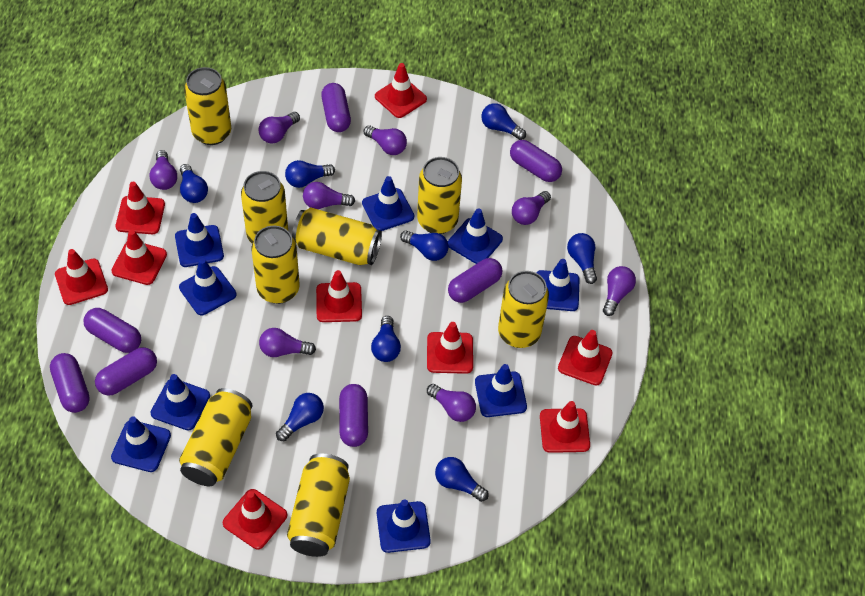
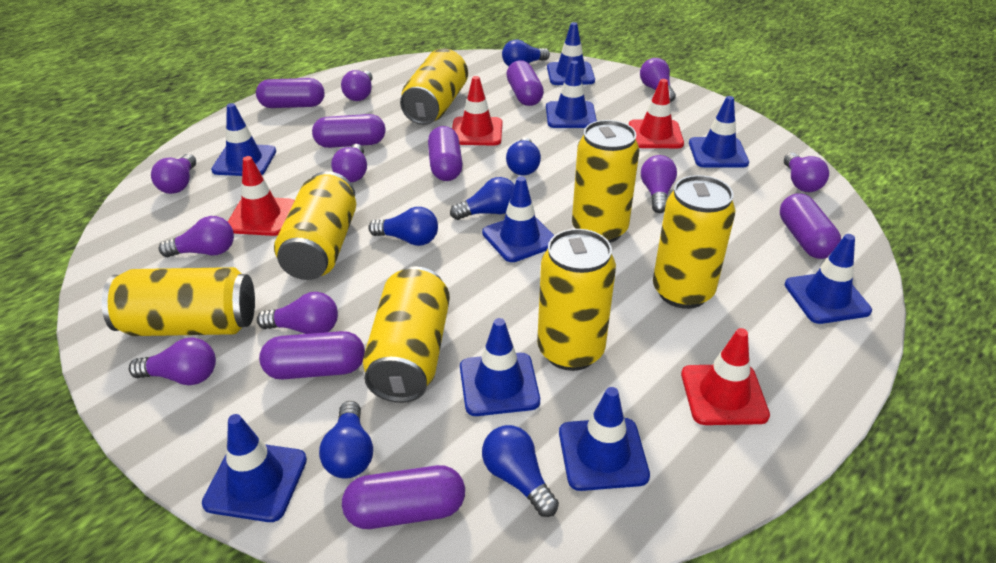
blue light bulb: 8 -> 6
purple light bulb: 8 -> 9
red traffic cone: 9 -> 4
yellow can: 8 -> 7

